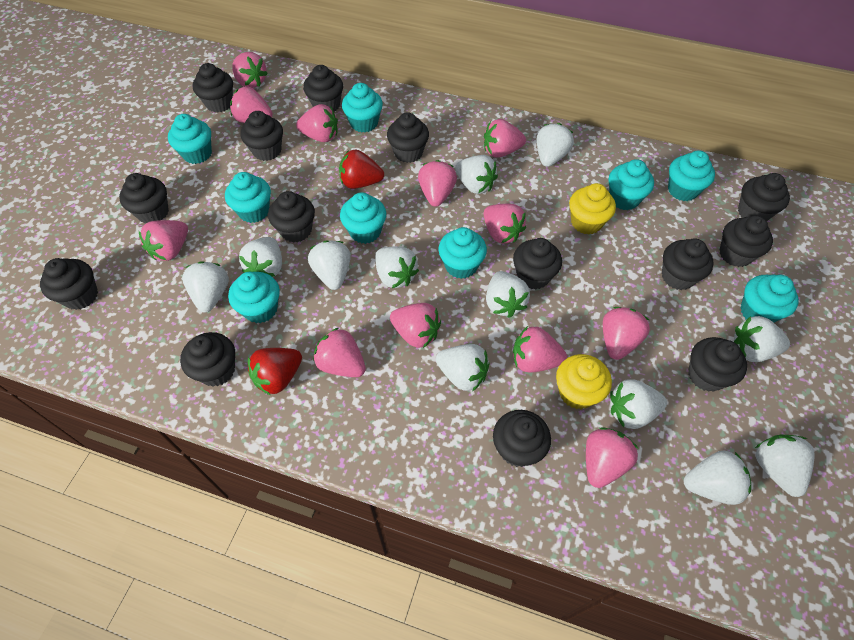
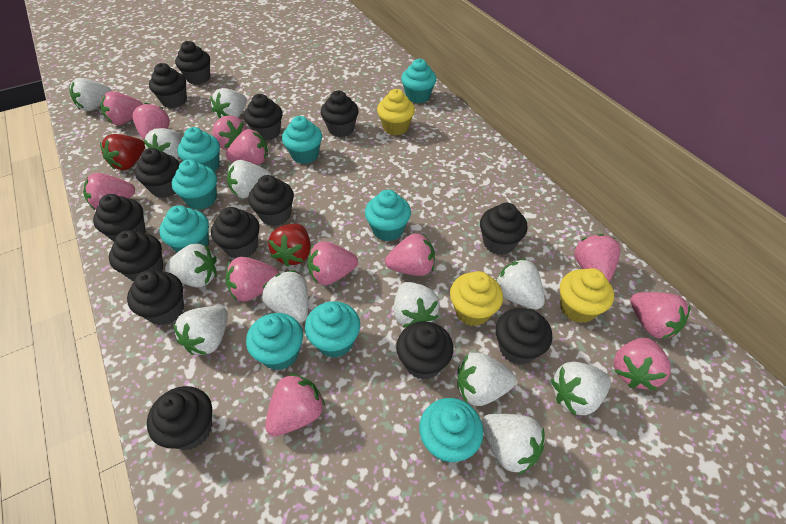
yellow cupcake: 2 -> 3

